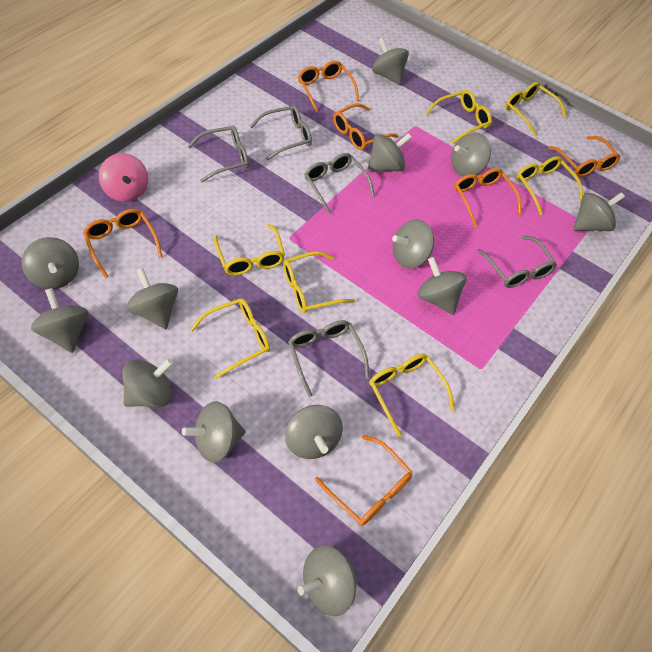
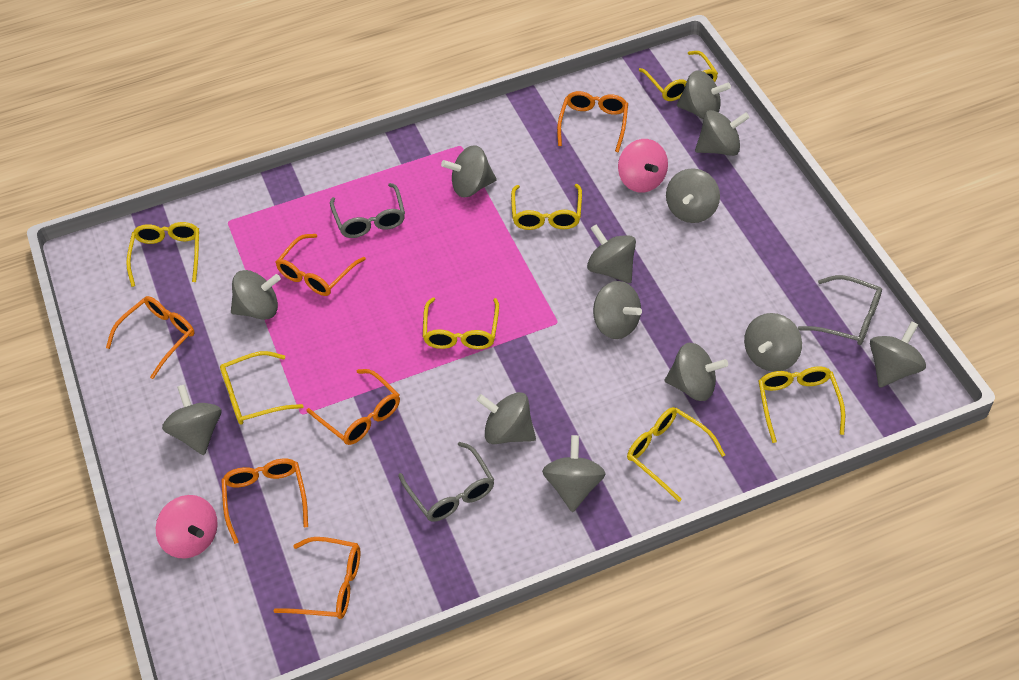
grey glasses: 5 -> 3
pink spinning top: 1 -> 2

